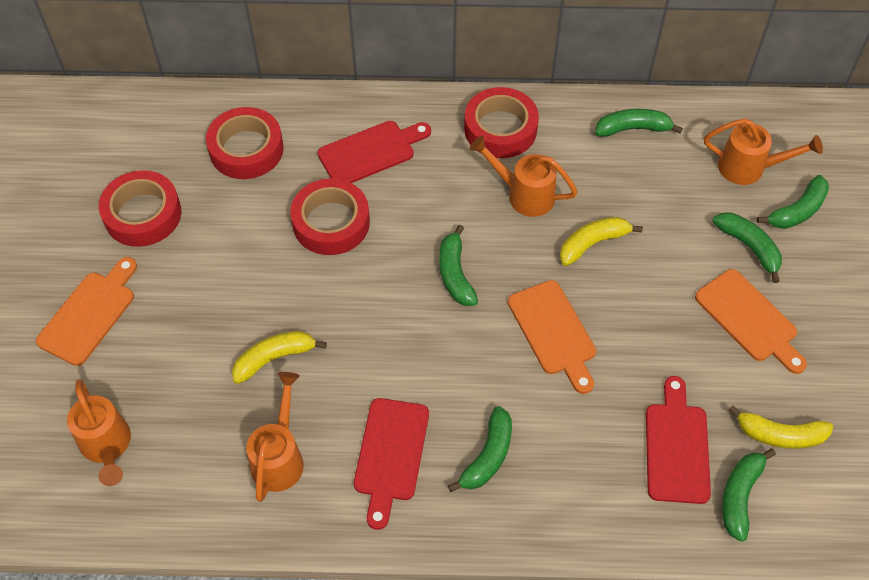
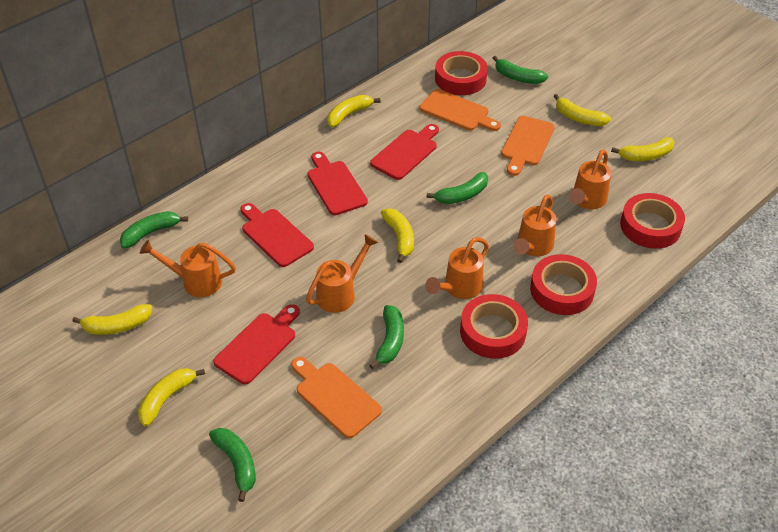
green banana: 6 -> 5
orange watering can: 4 -> 5
red cutting board: 3 -> 4
yellow banana: 3 -> 6

